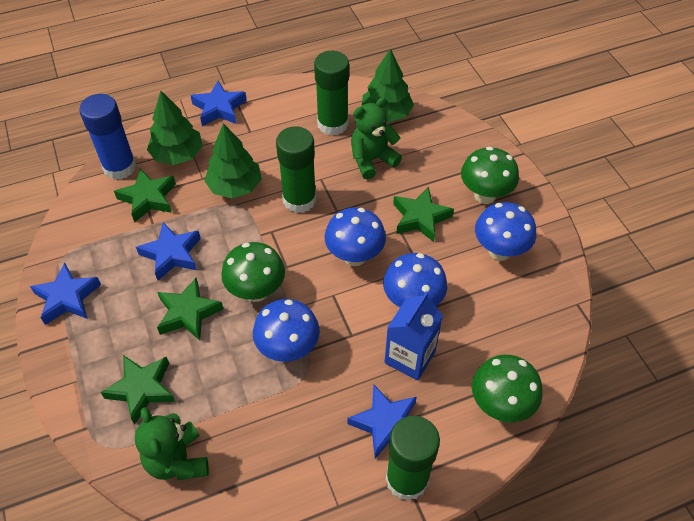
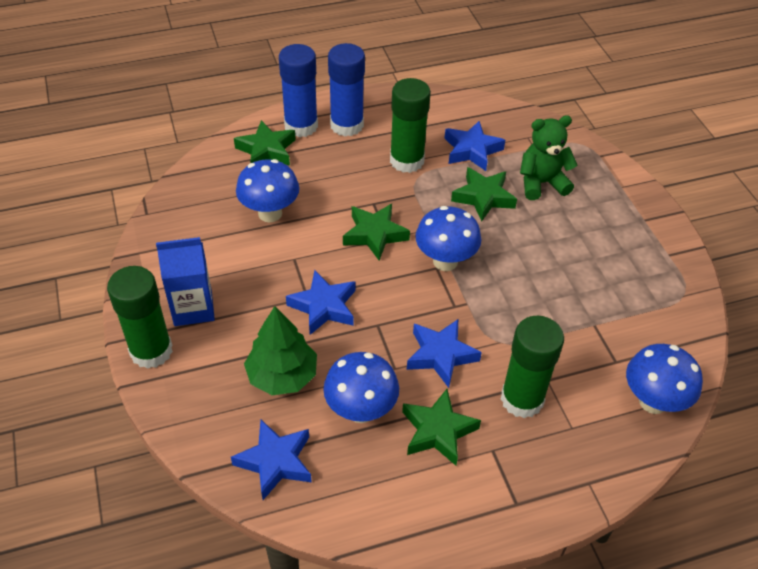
blue glue stick: 1 -> 2
green mushroom: 3 -> 0
green teddy bear: 2 -> 1
green tree: 3 -> 1

